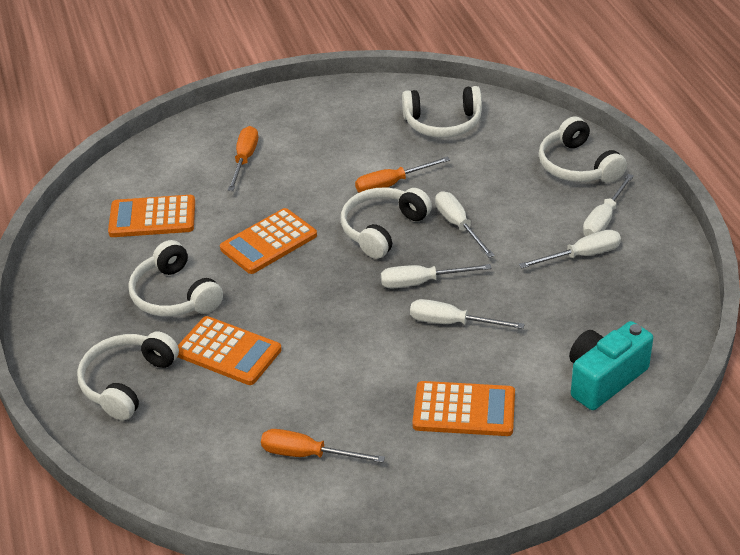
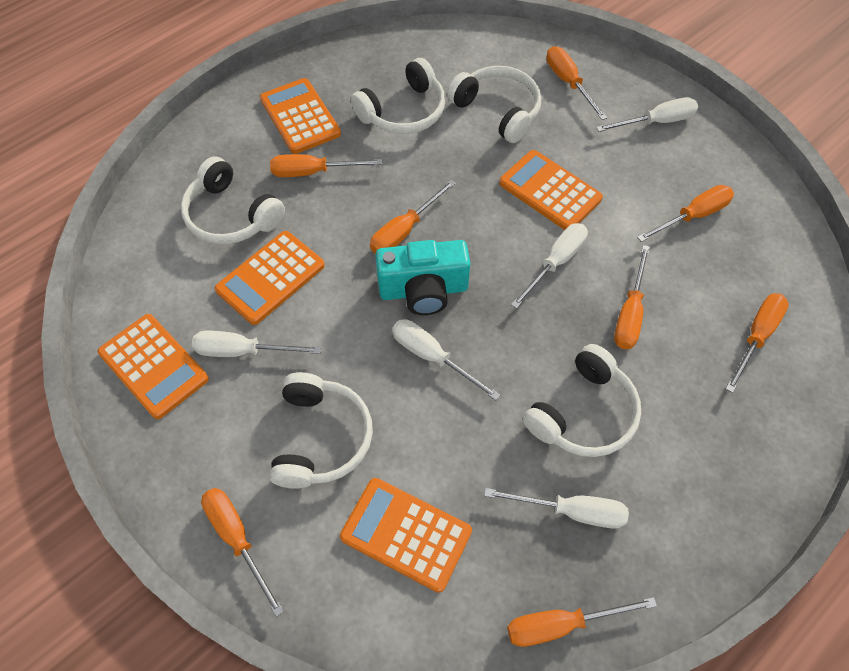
orange calculator: 4 -> 5
orange screwdriver: 3 -> 8

